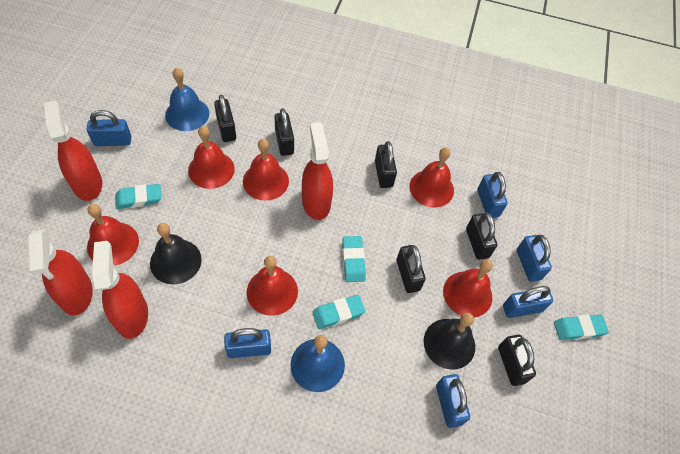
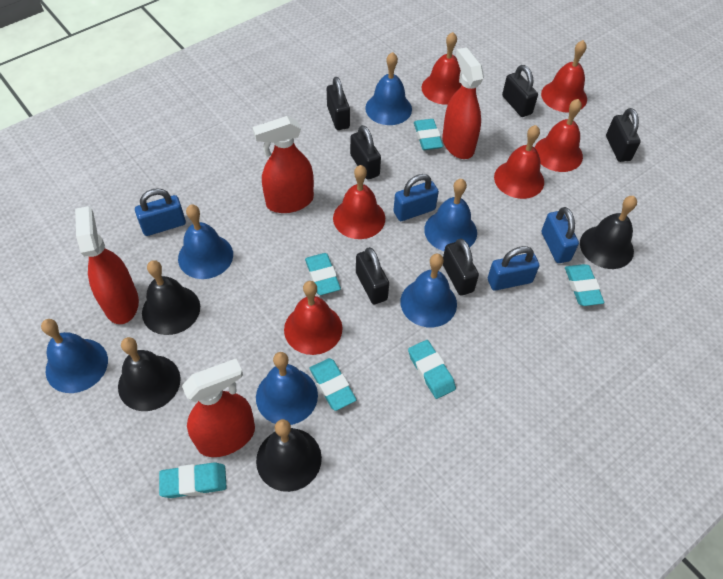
black bell: 2 -> 4
blue bell: 2 -> 6
blue padlock: 6 -> 4
turquoise eraser: 4 -> 6

